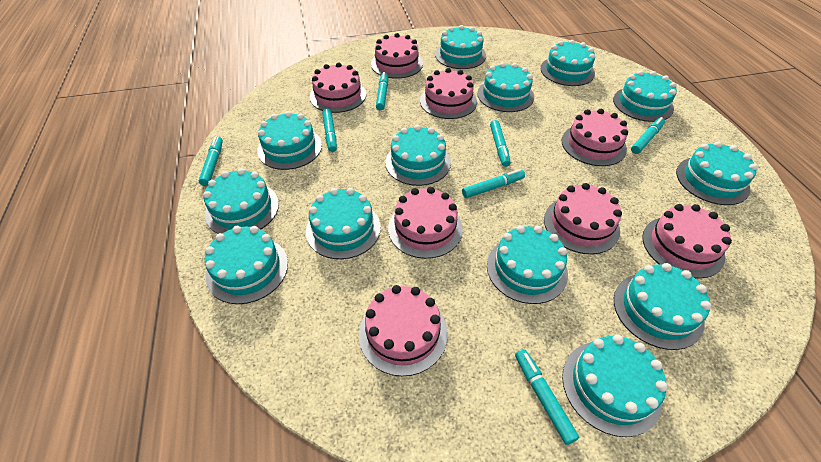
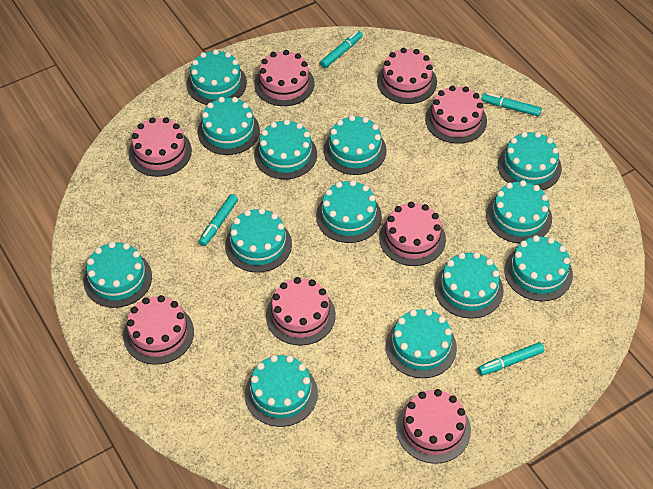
turquoise marker: 7 -> 4

